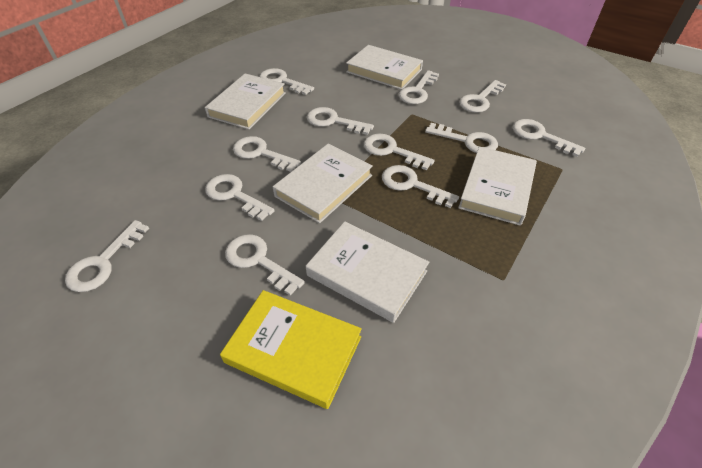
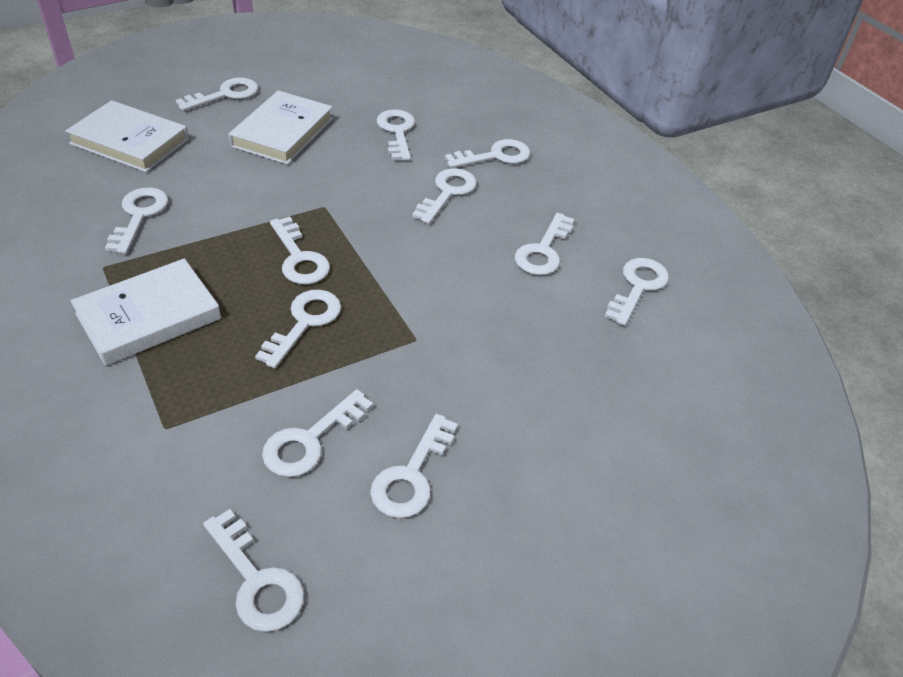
white book: 5 -> 3
yellow book: 1 -> 0

